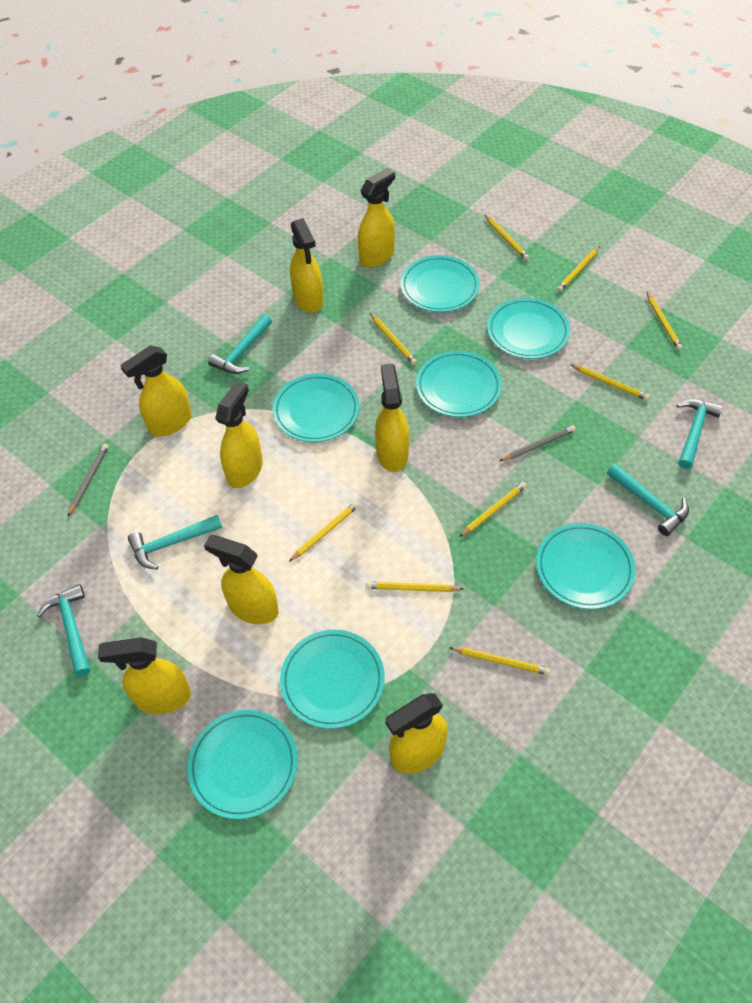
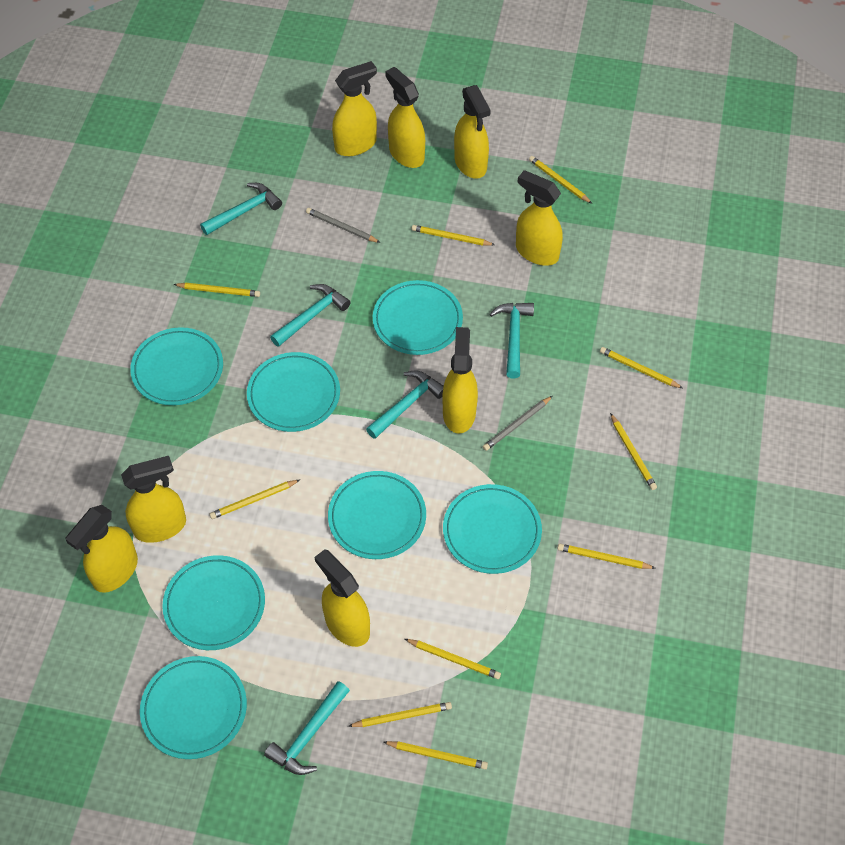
yellow pencil: 9 -> 10

